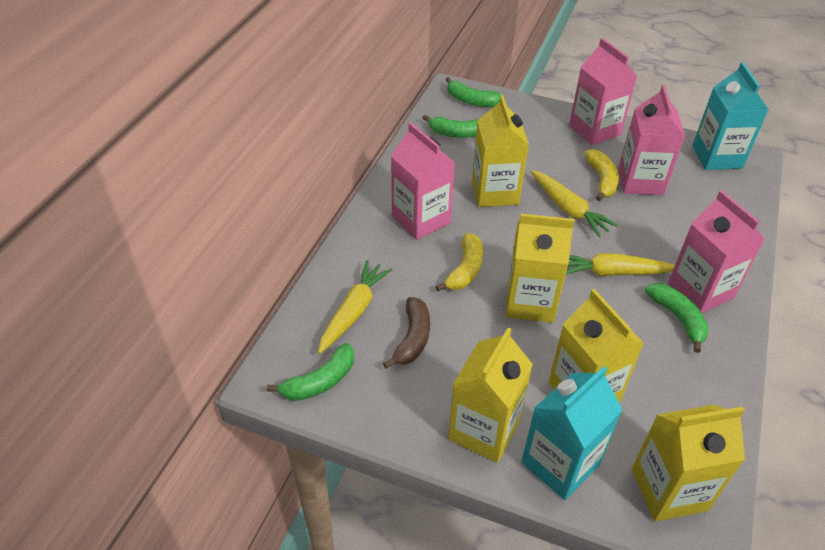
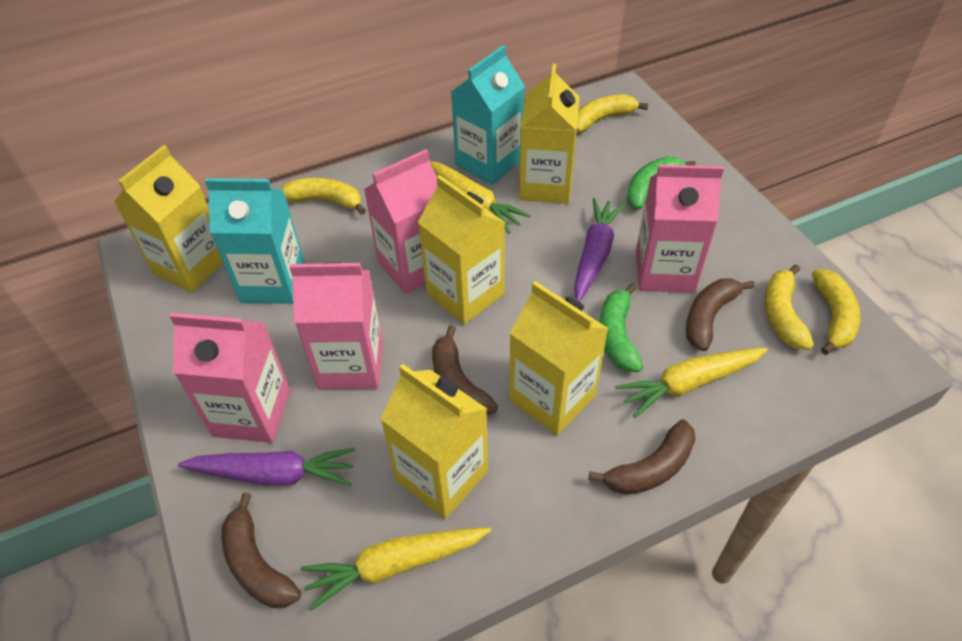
brown banana: 1 -> 4
green banana: 4 -> 2
purple carrot: 0 -> 2
yellow banana: 2 -> 4

